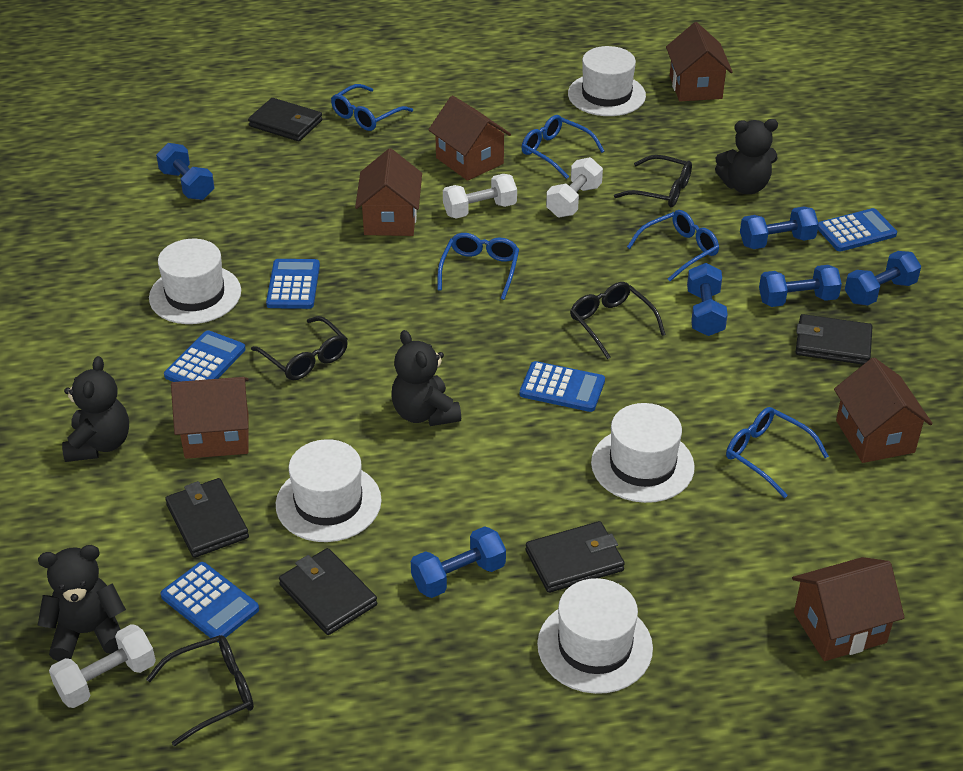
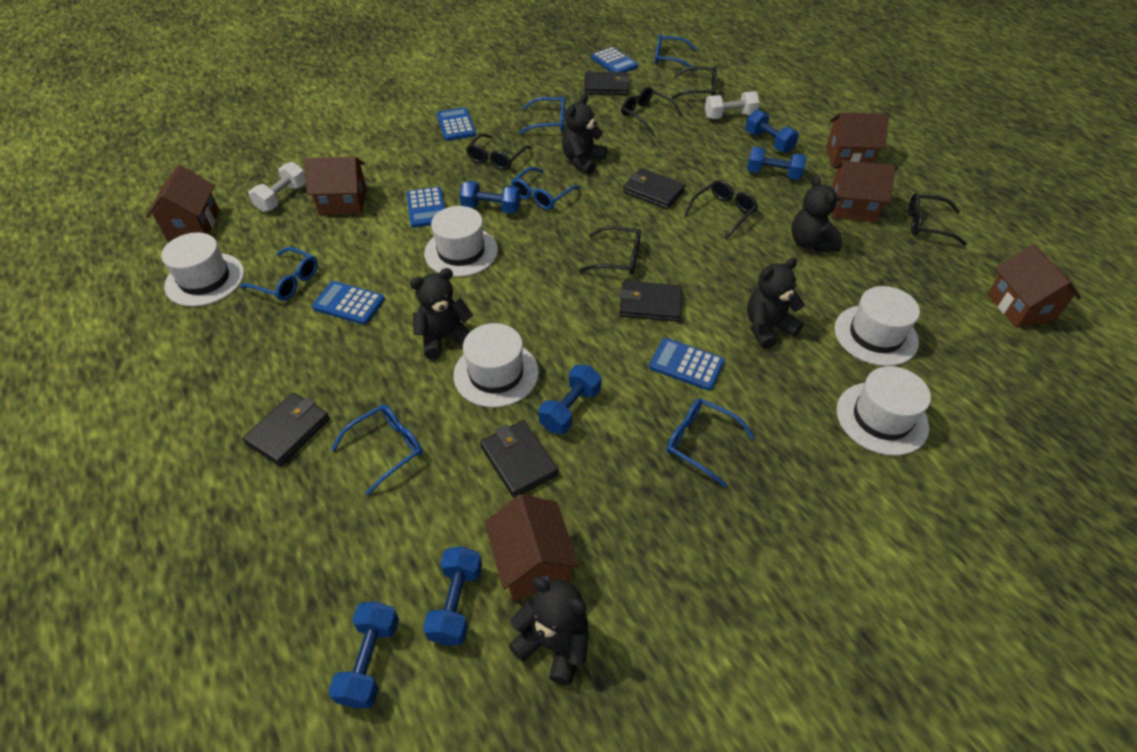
black glasses: 4 -> 6
black teddy bear: 4 -> 5
blue glasses: 5 -> 6
white dumbbell: 3 -> 2

